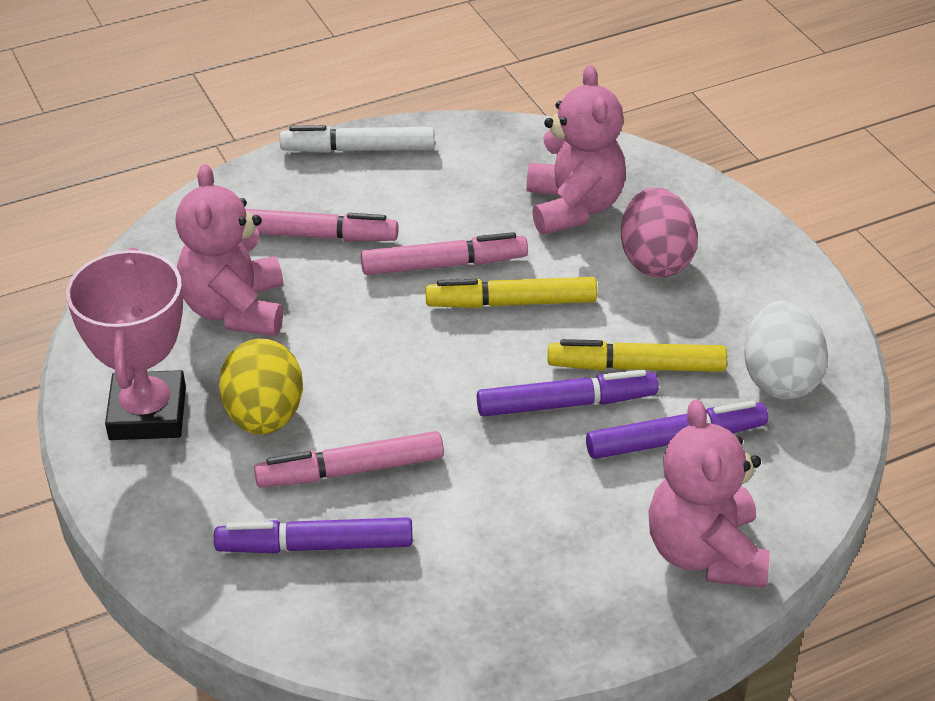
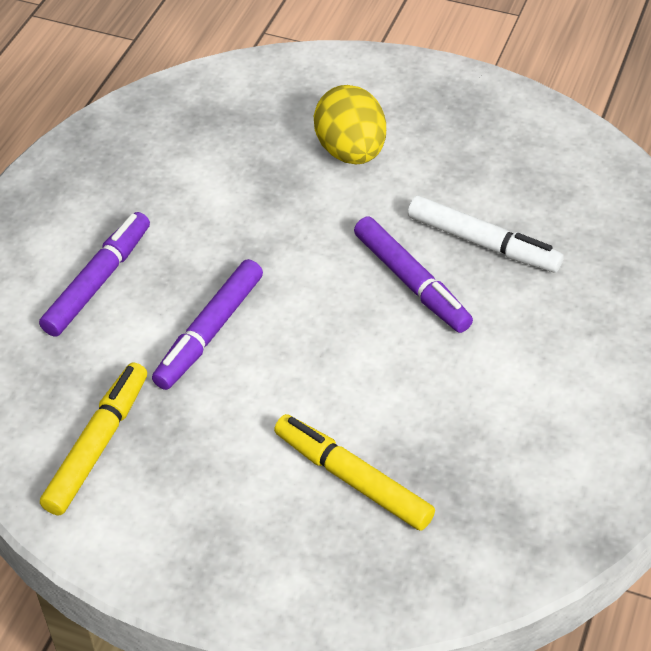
pink egg: 1 -> 0
pink marker: 3 -> 0
pink teddy bear: 3 -> 0
pink trophy: 1 -> 0
white egg: 1 -> 0

